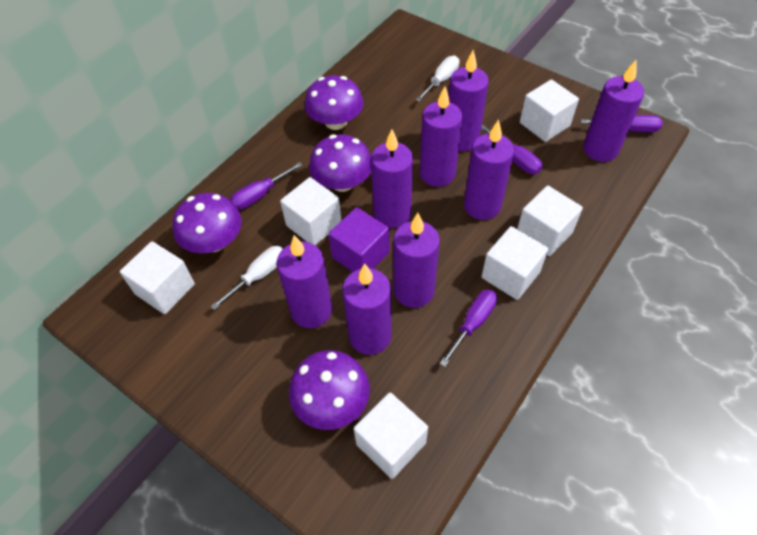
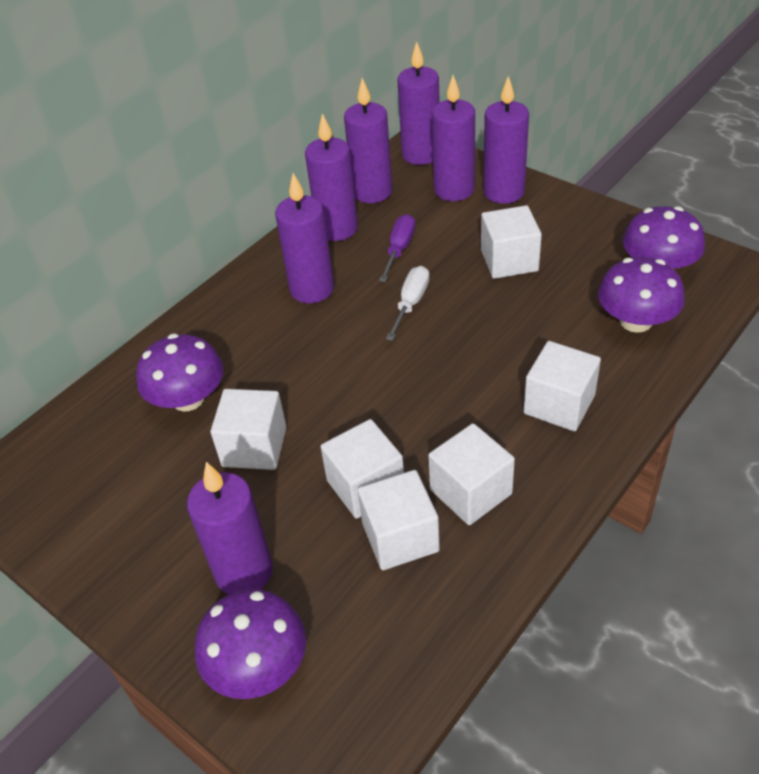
purple candle: 8 -> 7
purple cube: 1 -> 0
purple screwdriver: 4 -> 1
white screwdriver: 2 -> 1

